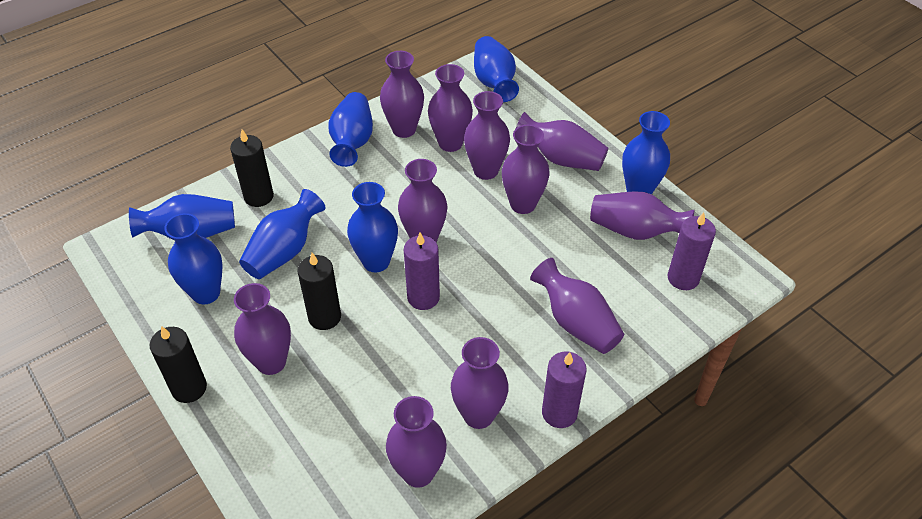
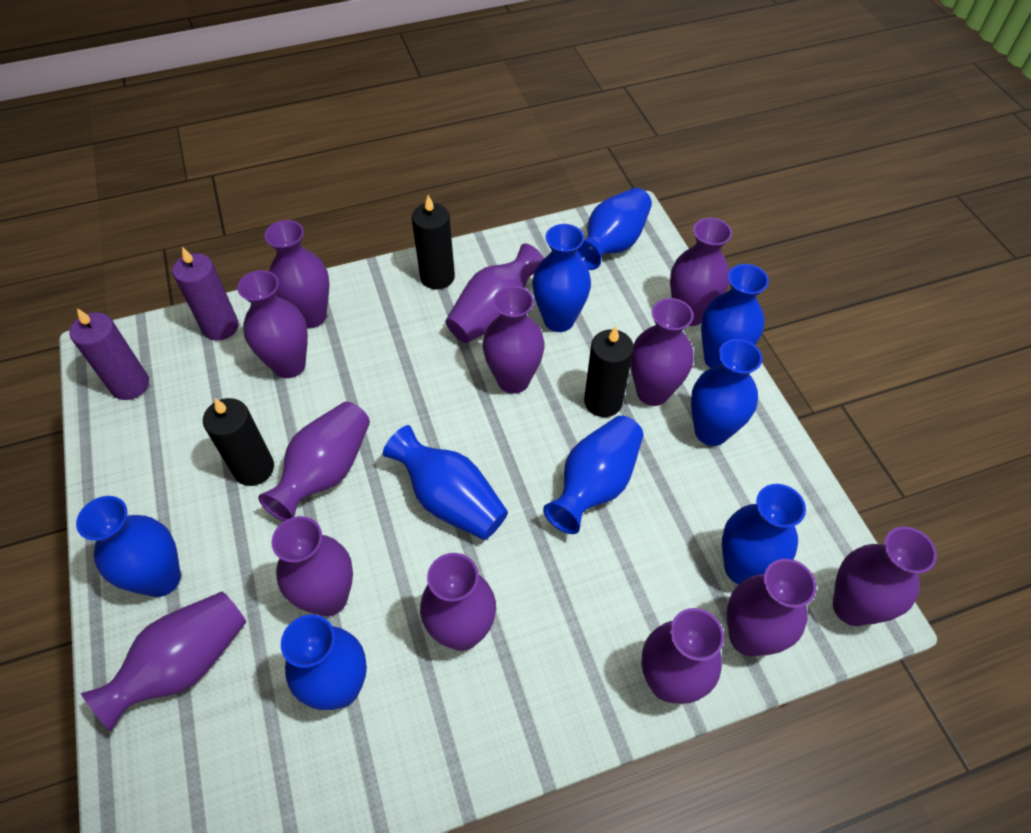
blue vase: 7 -> 9
purple candle: 3 -> 2
purple vase: 11 -> 13

